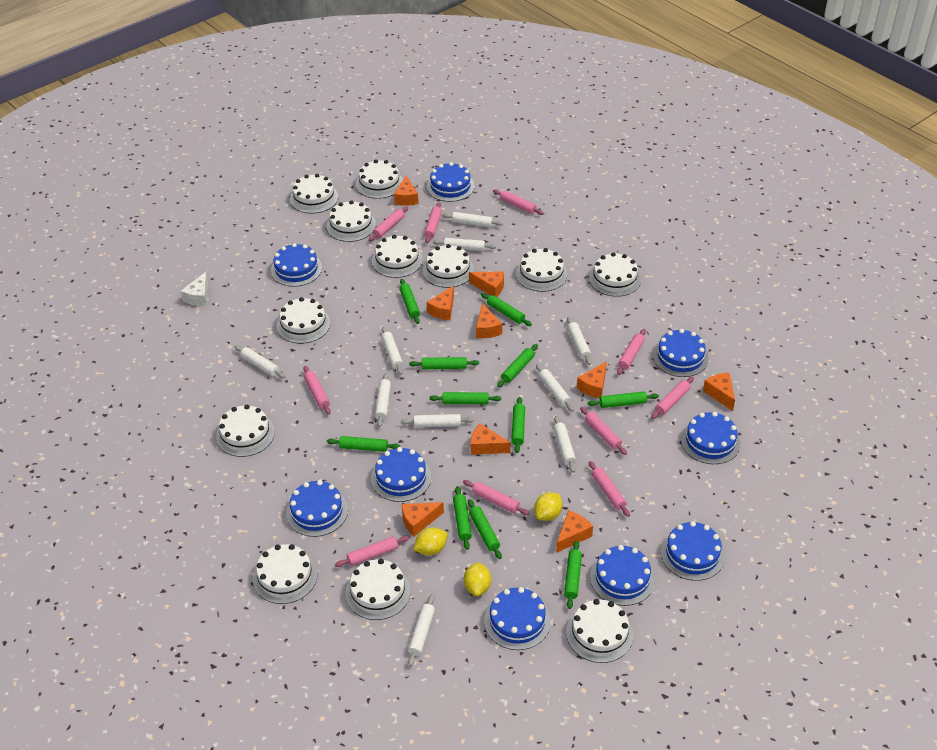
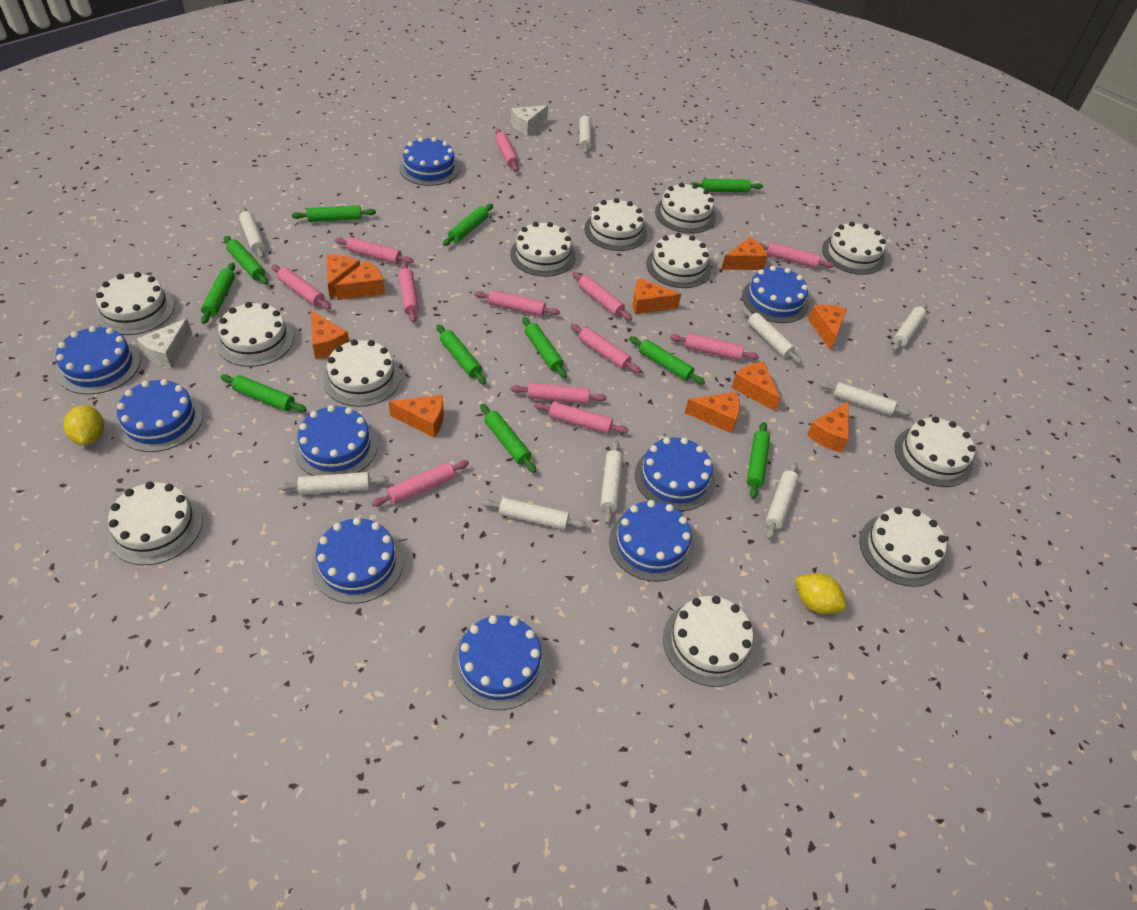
orange cheese: 9 -> 10
pink rolling pin: 10 -> 12
white cheese: 1 -> 2
white rolling pin: 10 -> 9
yellow lemon: 3 -> 2

